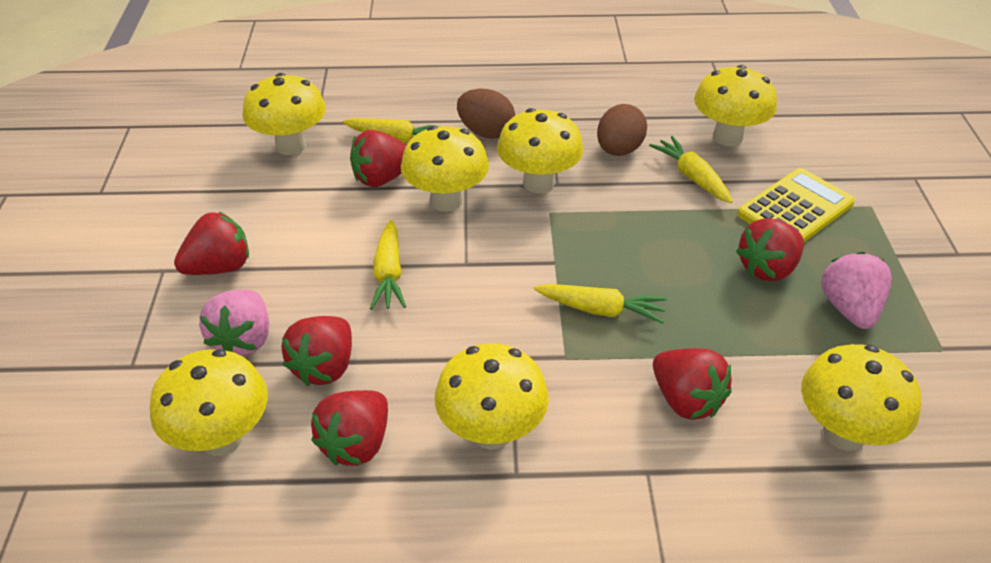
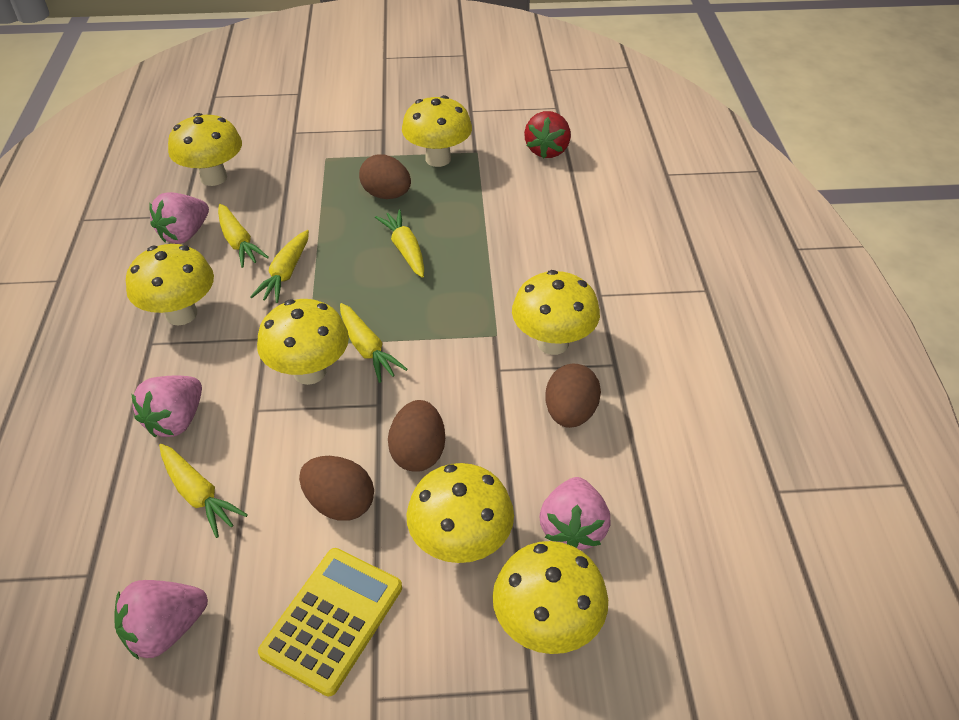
brown egg: 2 -> 4
pink strawberry: 2 -> 4
red strawberry: 6 -> 1
yellow carrot: 4 -> 5

